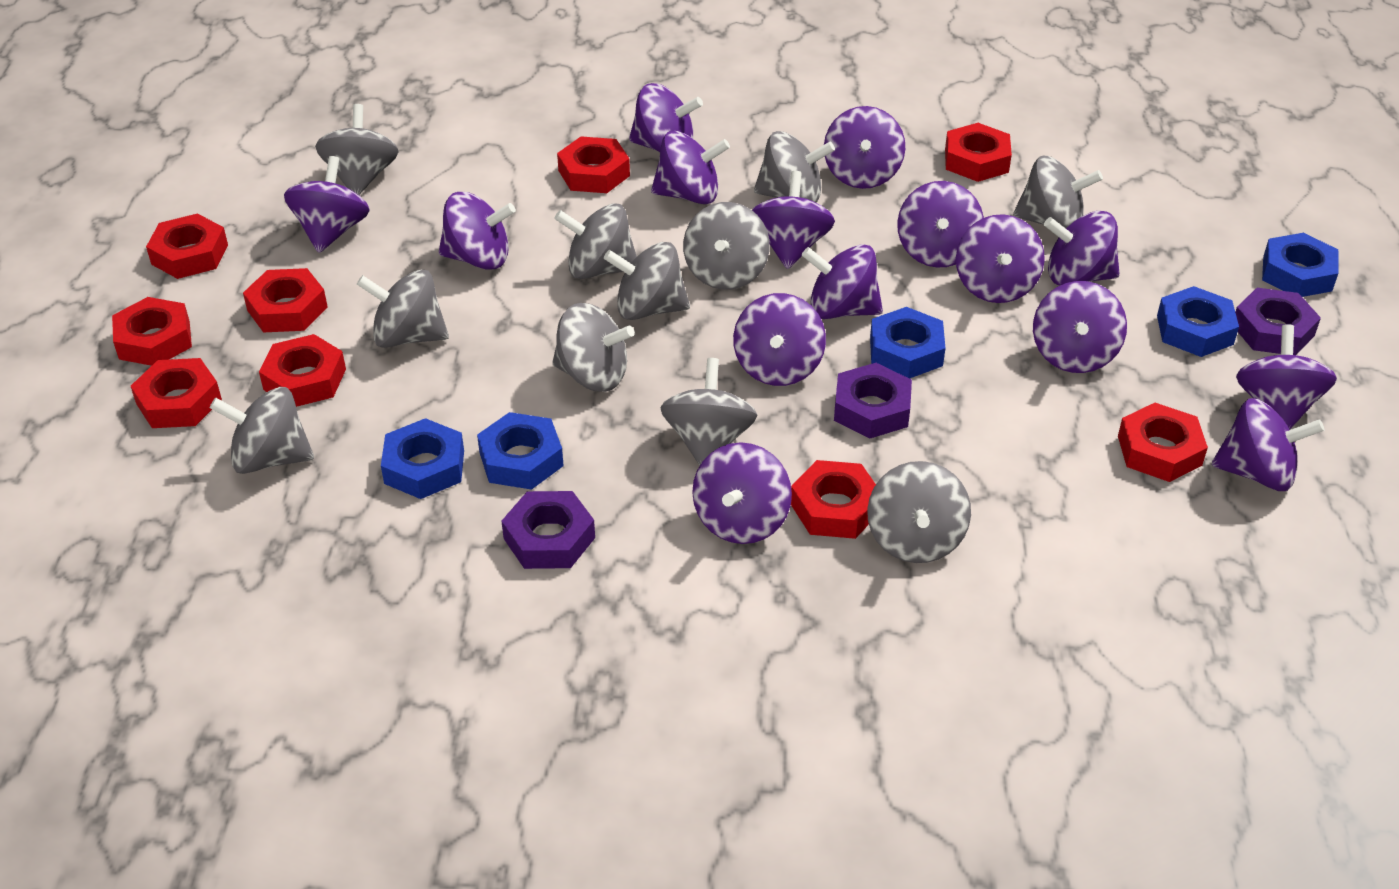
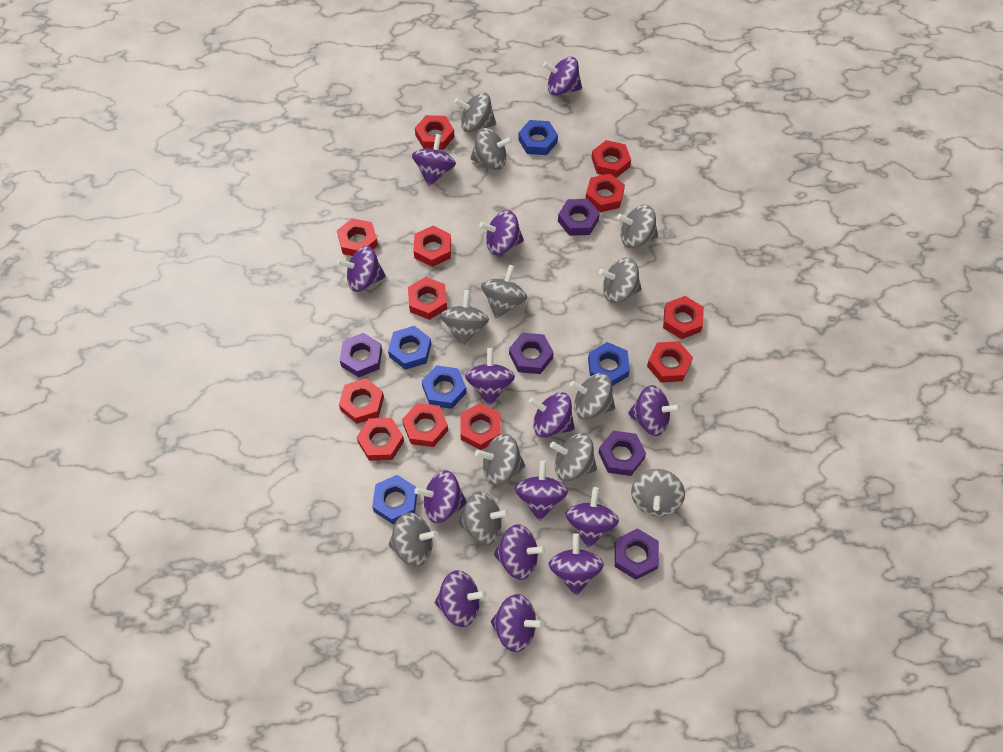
grey spinning top: 11 -> 12
purple nut: 3 -> 5
purple spinning top: 15 -> 14
red nut: 9 -> 12

